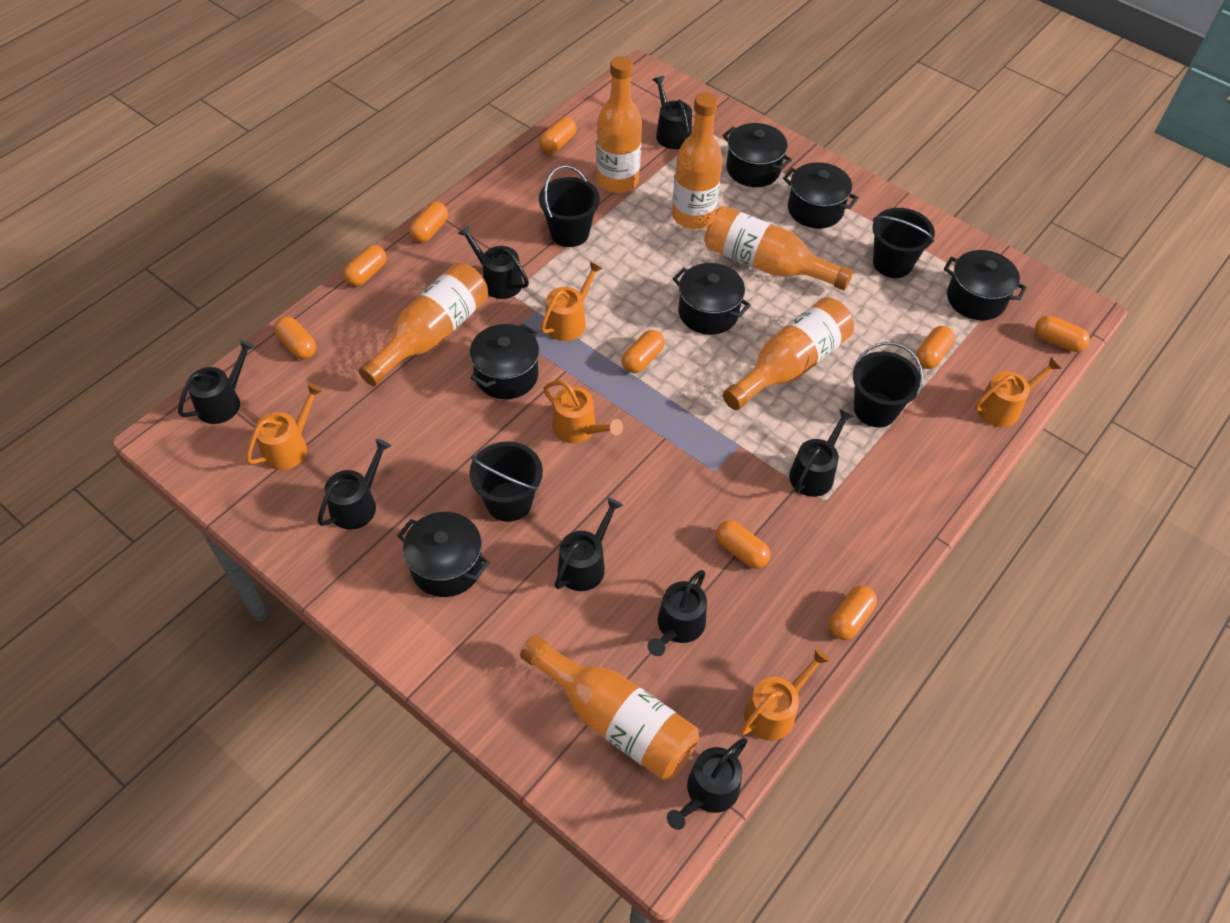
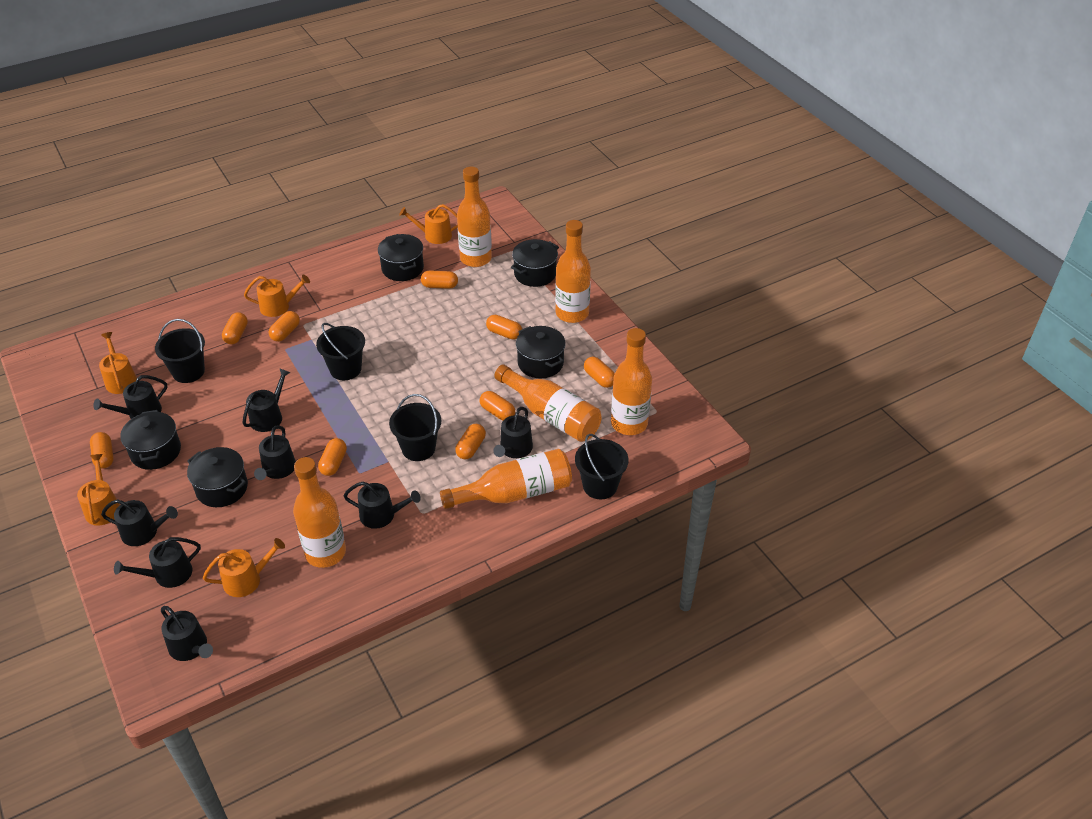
black pot: 6 -> 5

